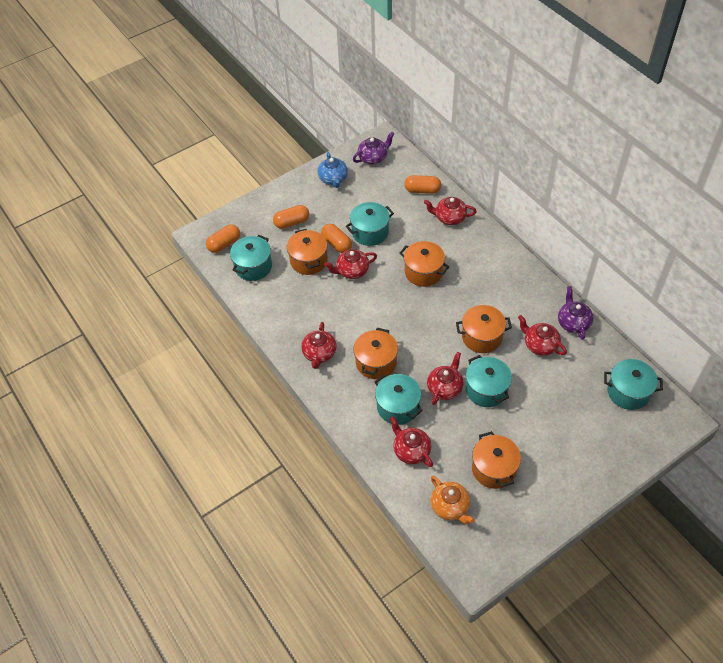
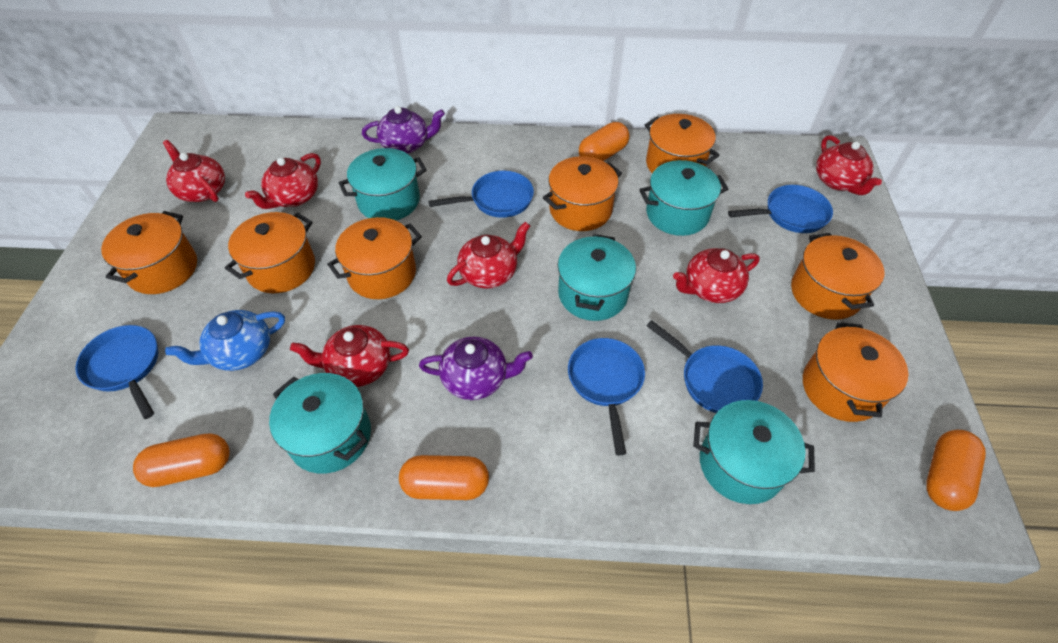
blue pan: 0 -> 5
orange pot: 5 -> 7
orange teapot: 1 -> 0

